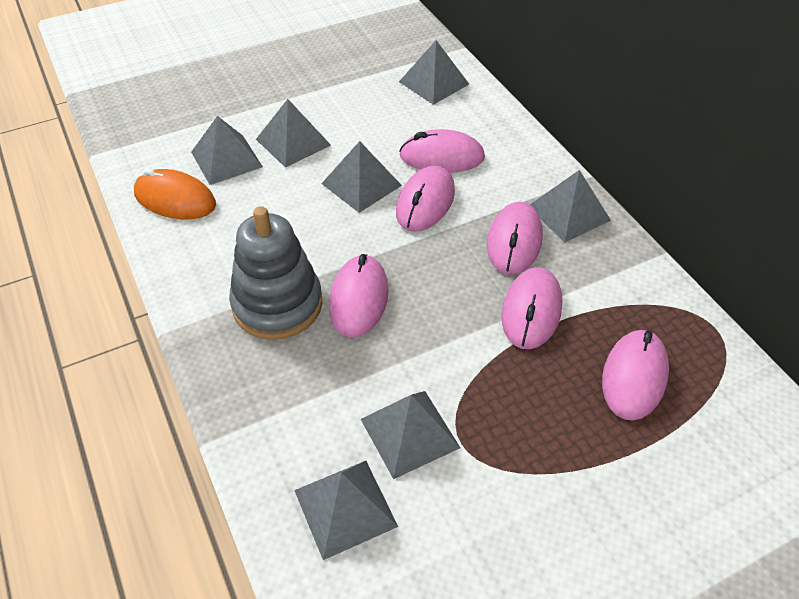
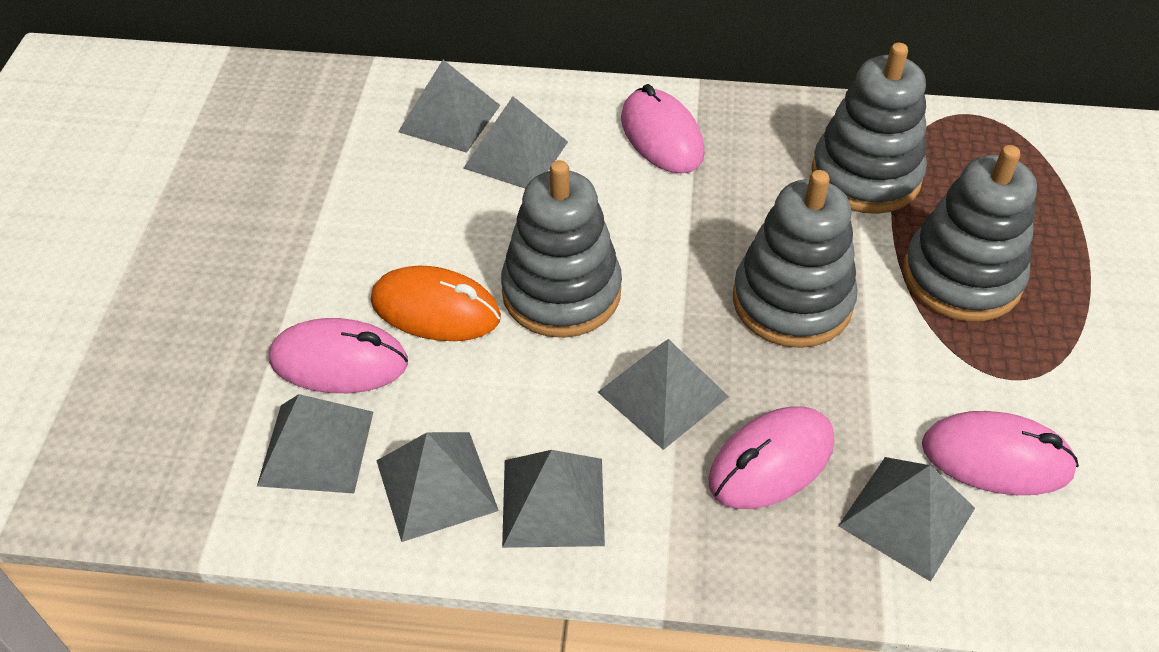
grey stacking toy: 1 -> 4
pink mouse: 6 -> 4

